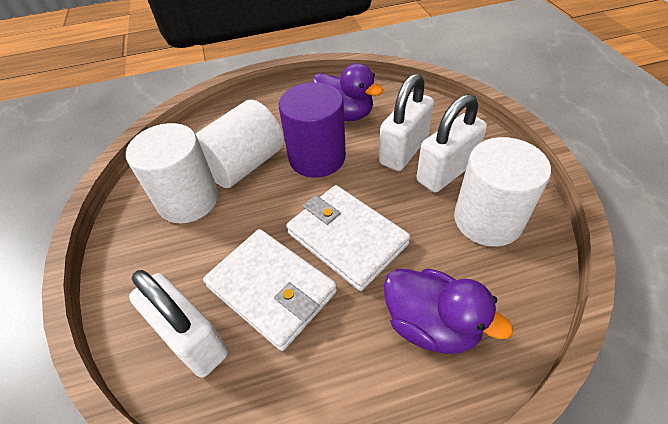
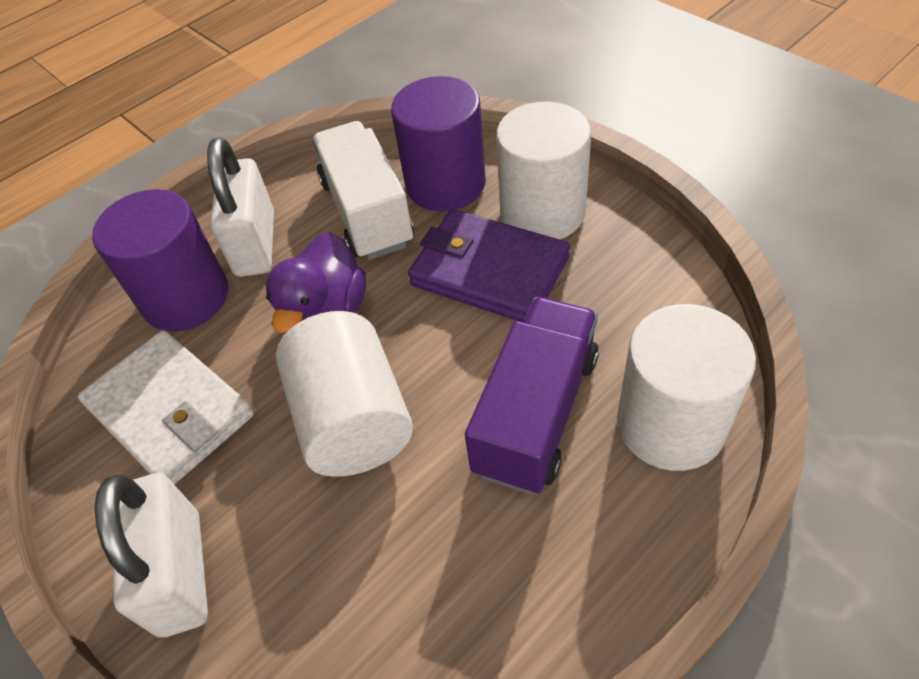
purple cylinder: 1 -> 2
purple duck: 2 -> 1
purple truck: 0 -> 1
purple wallet: 0 -> 1
white padlock: 3 -> 2
white truck: 0 -> 1
white wallet: 2 -> 1

